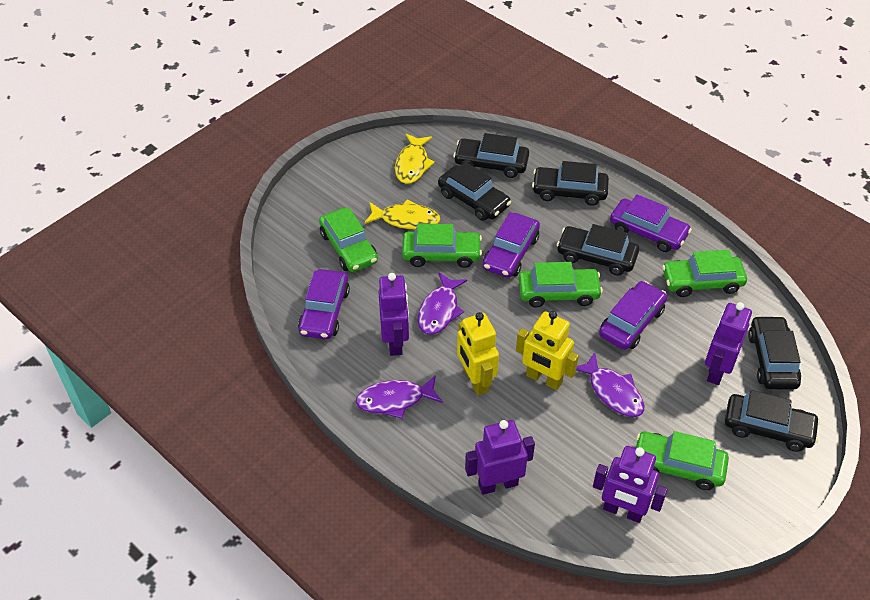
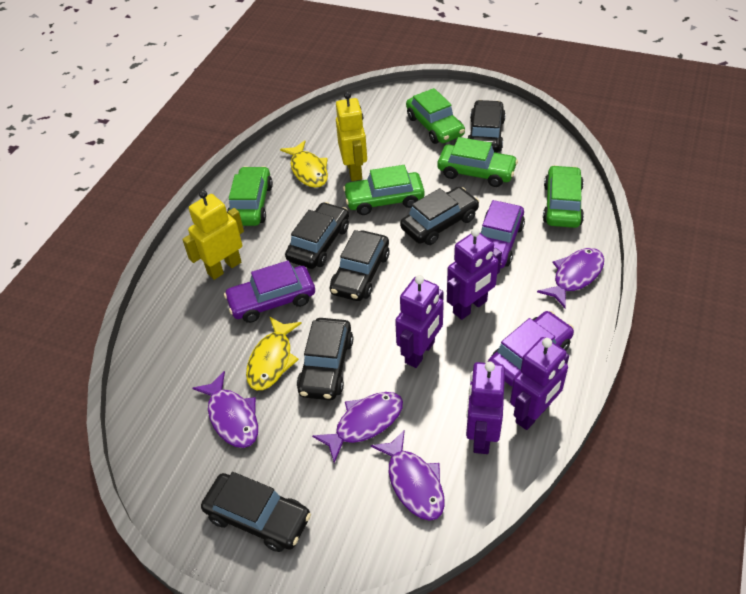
purple car: 4 -> 3
purple fish: 3 -> 4

